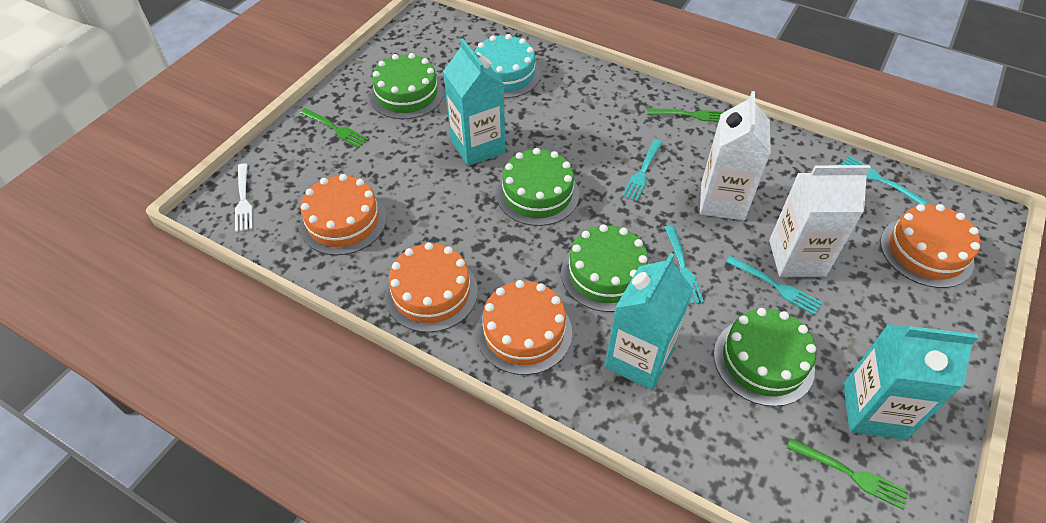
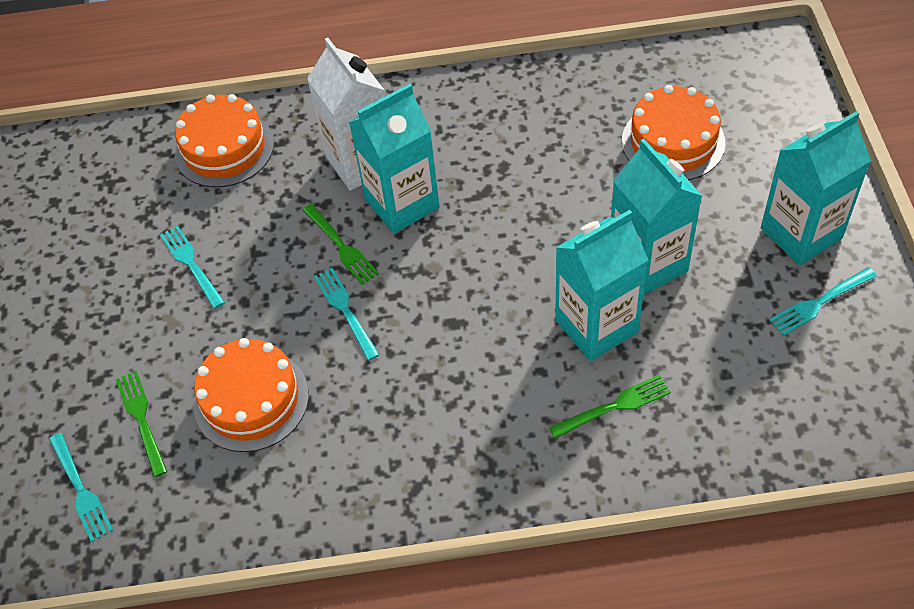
green cake: 4 -> 0
orange cake: 4 -> 3
turquoise cake: 1 -> 0
turquoise carton: 3 -> 4
white carton: 2 -> 1
white fork: 1 -> 0

